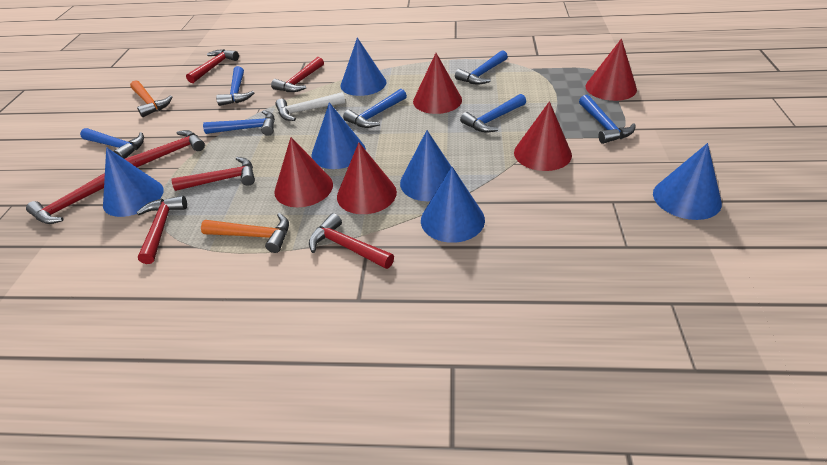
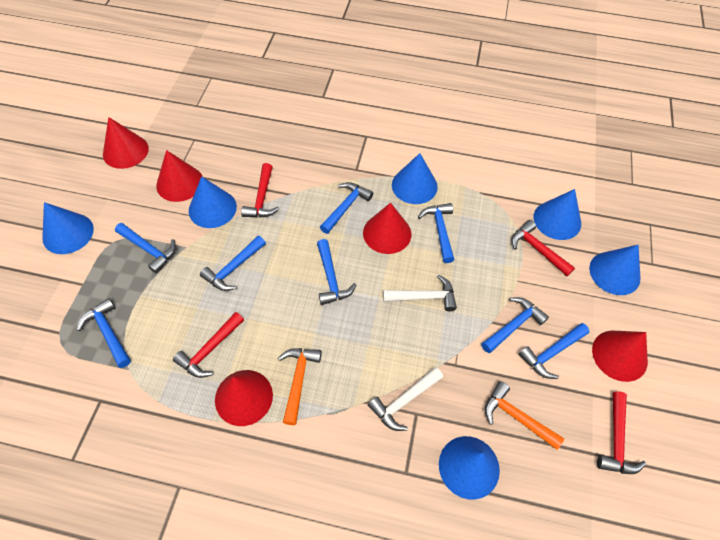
blue hammer: 7 -> 8
red hammer: 7 -> 4
white hammer: 1 -> 2

